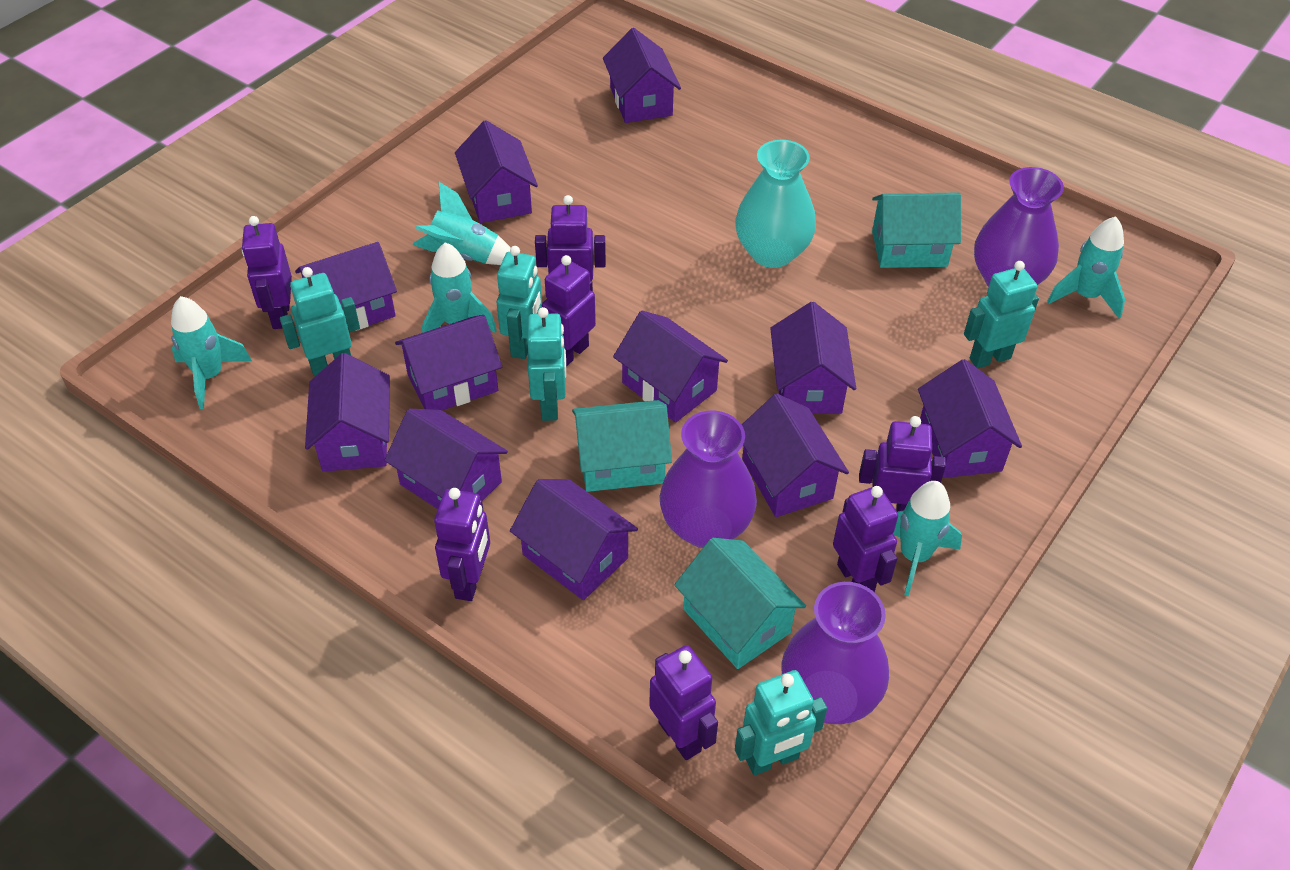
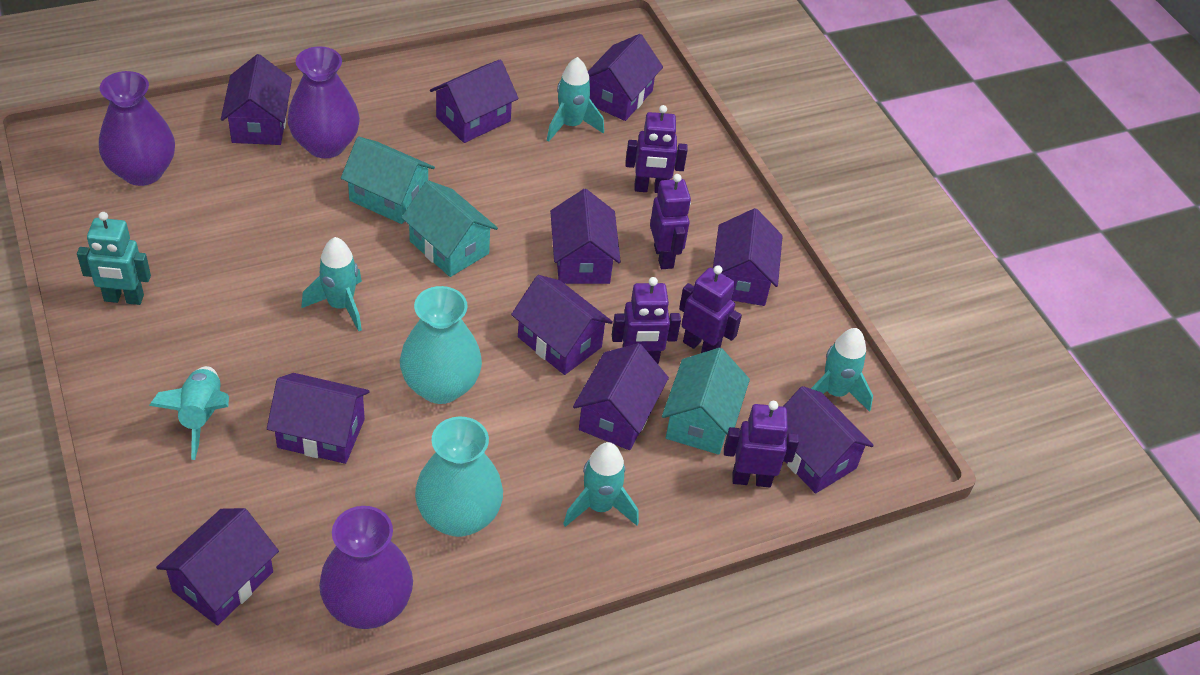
purple house: 11 -> 10
purple robot: 7 -> 5
turquoise robot: 5 -> 1
turquoise vase: 1 -> 2

